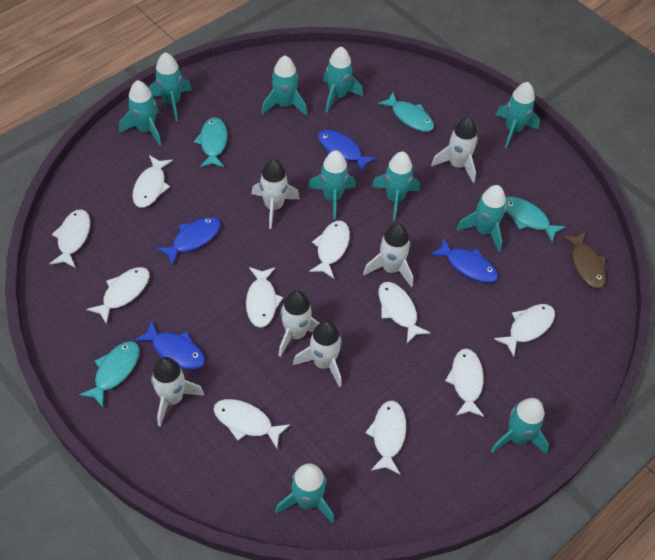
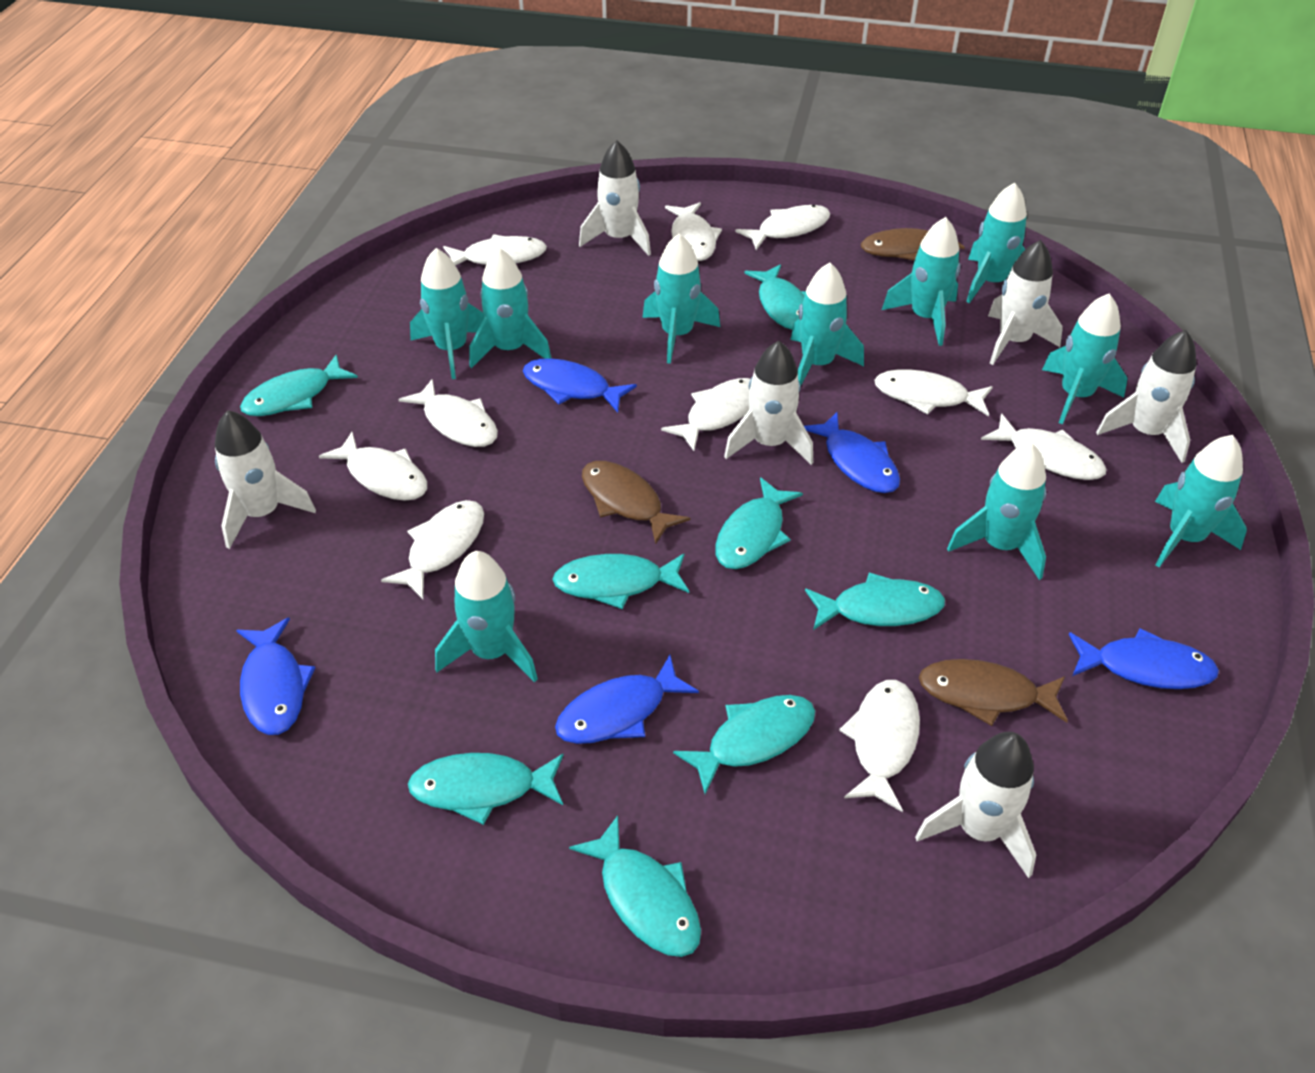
blue fish: 4 -> 5
brown fish: 1 -> 3
turquoise fish: 4 -> 8

